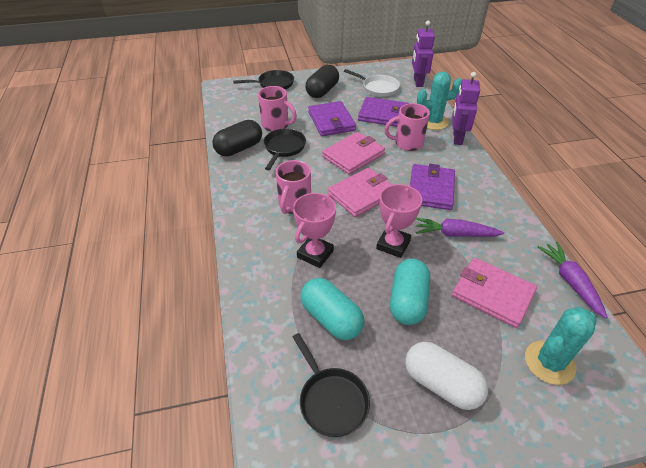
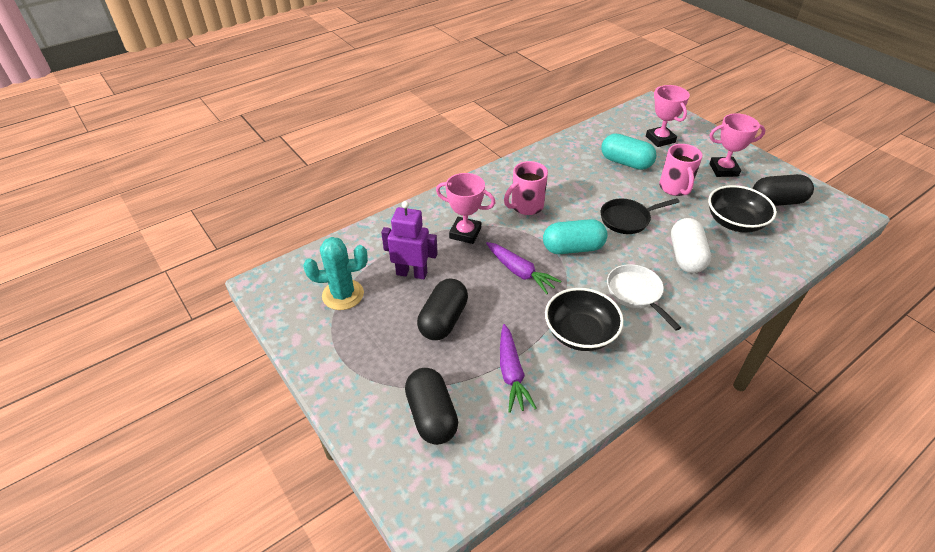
black bowl: 0 -> 2
black capsule: 2 -> 3
black pan: 3 -> 1
pink mug: 3 -> 2
pink trophy: 2 -> 3
pink wallet: 3 -> 0
purple robot: 2 -> 1
purple wallet: 3 -> 0
turquoise cactus: 2 -> 1

